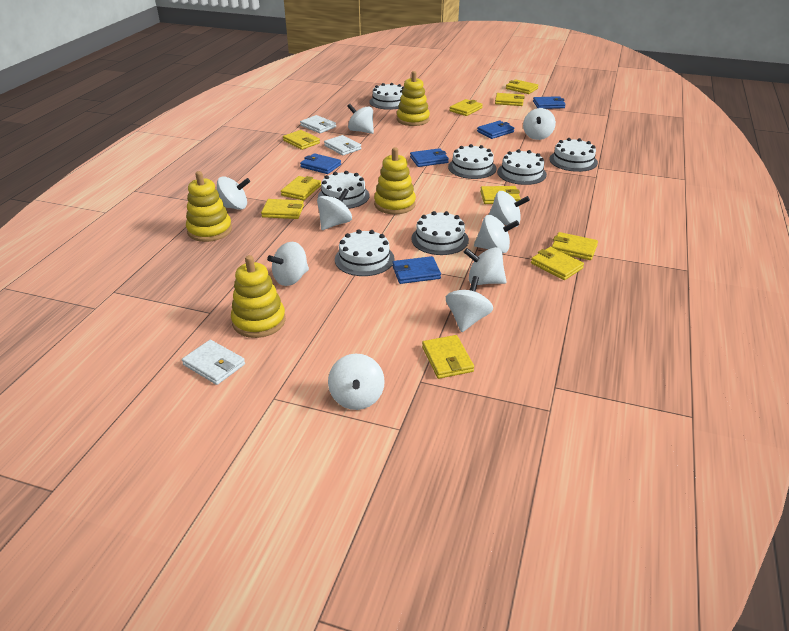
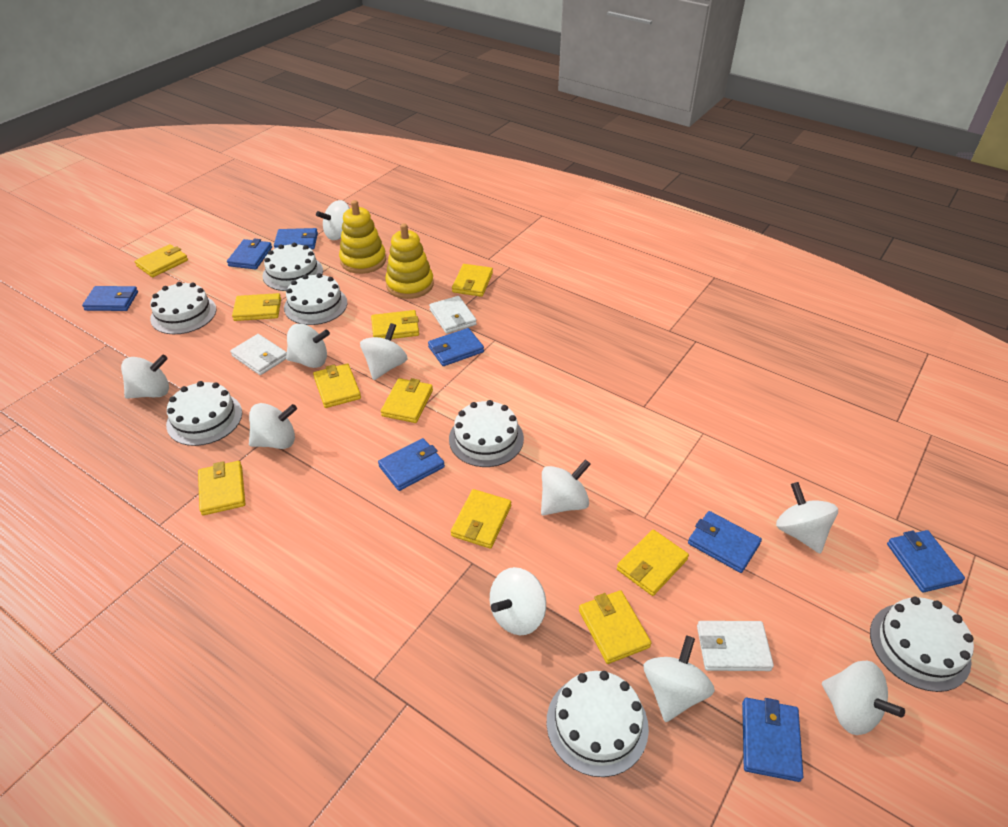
blue wallet: 5 -> 8
yellow stacking toy: 4 -> 2

